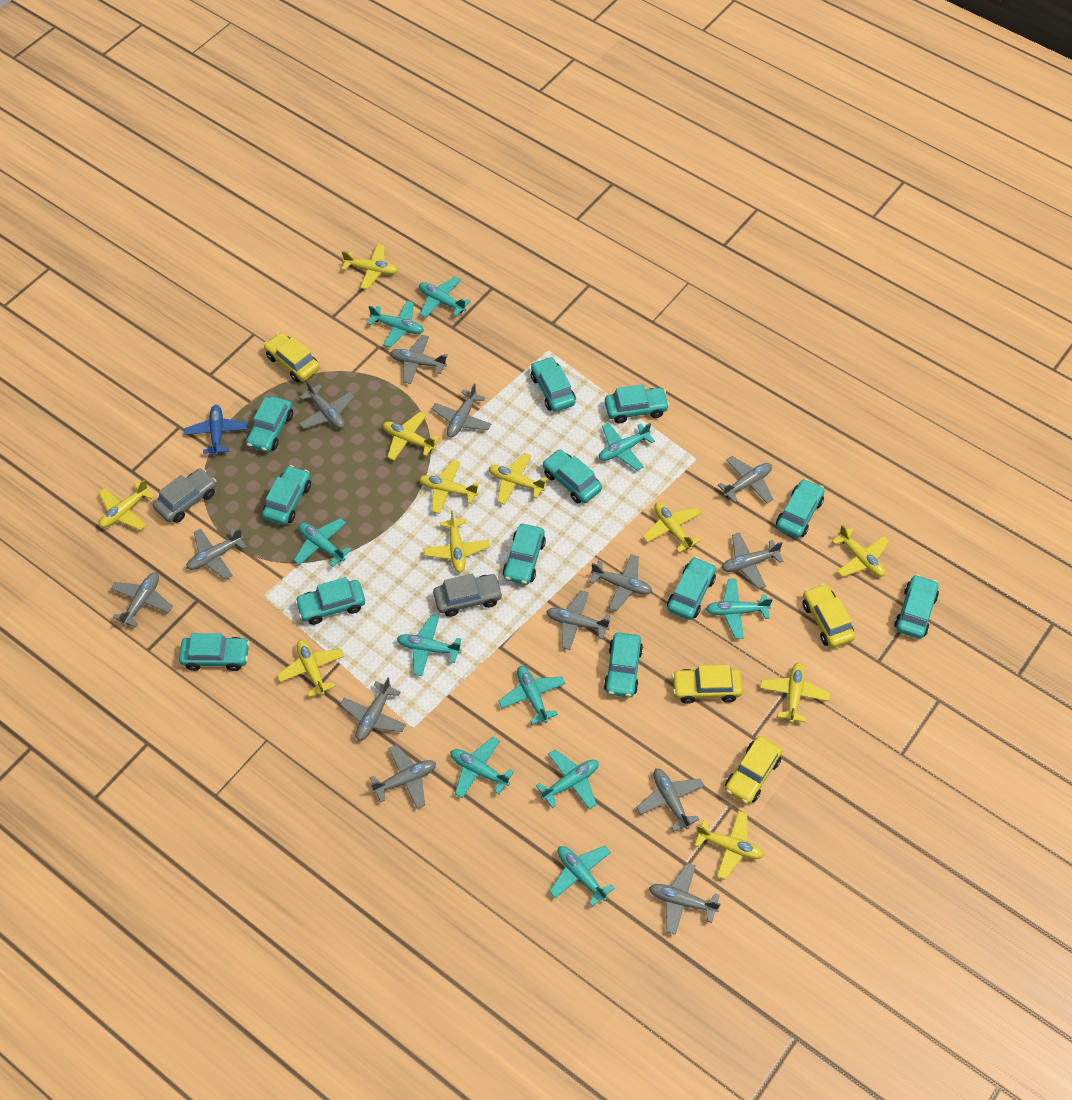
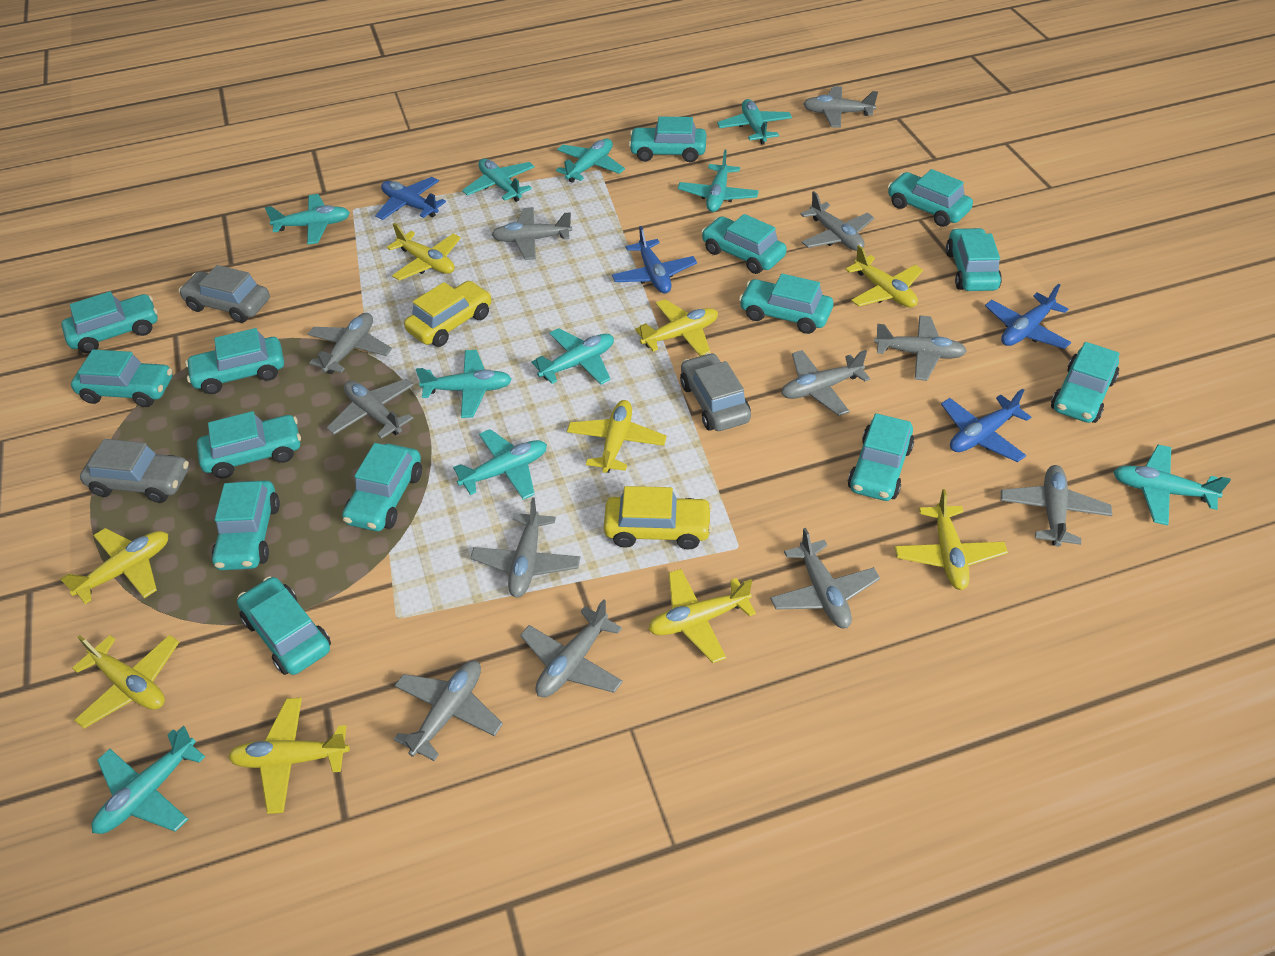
blue plane: 1 -> 4
grey car: 2 -> 3
grey plane: 13 -> 12
turquoise car: 12 -> 14
yellow car: 4 -> 2
yellow plane: 11 -> 9

